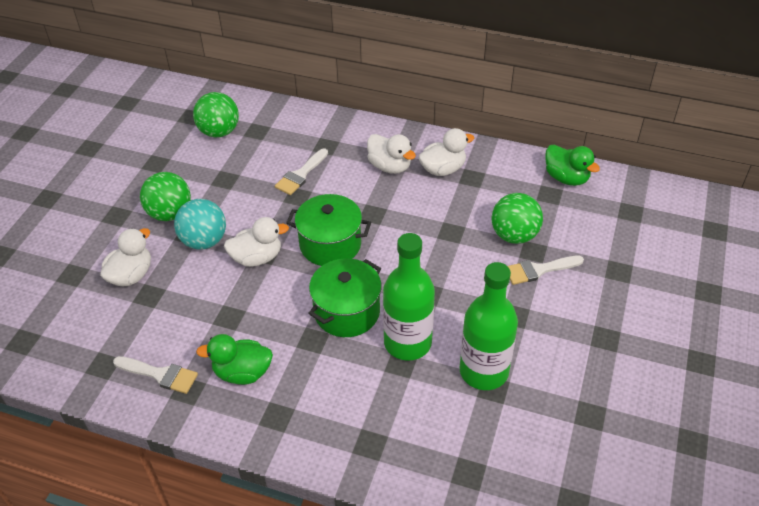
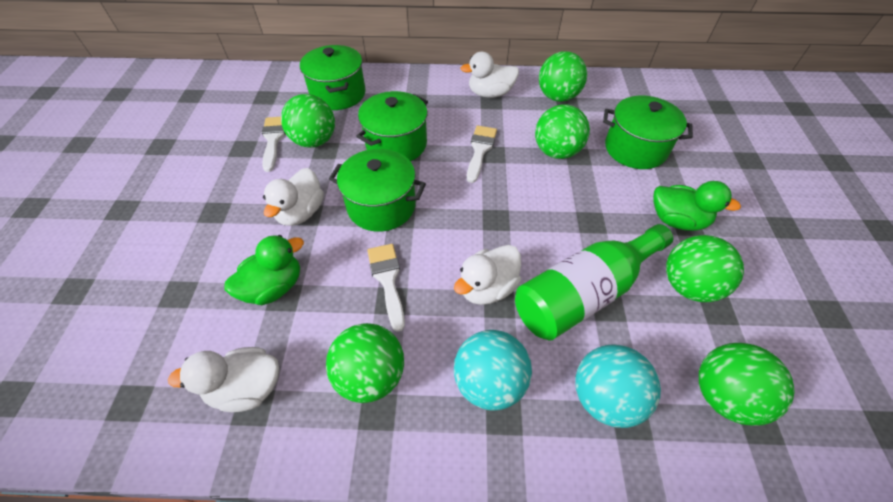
green ball: 3 -> 6
green bottle: 2 -> 1
green pot: 2 -> 4
turquoise ball: 1 -> 2

